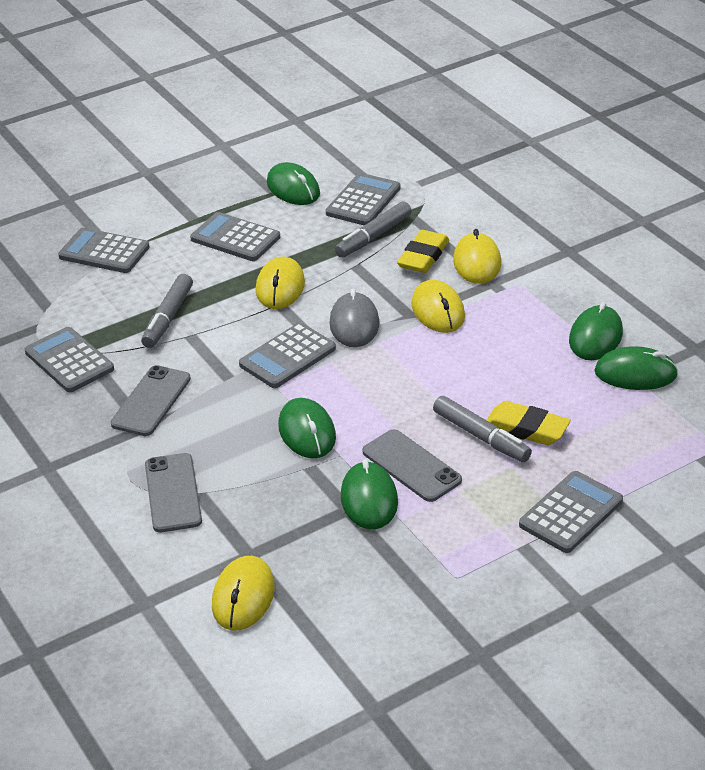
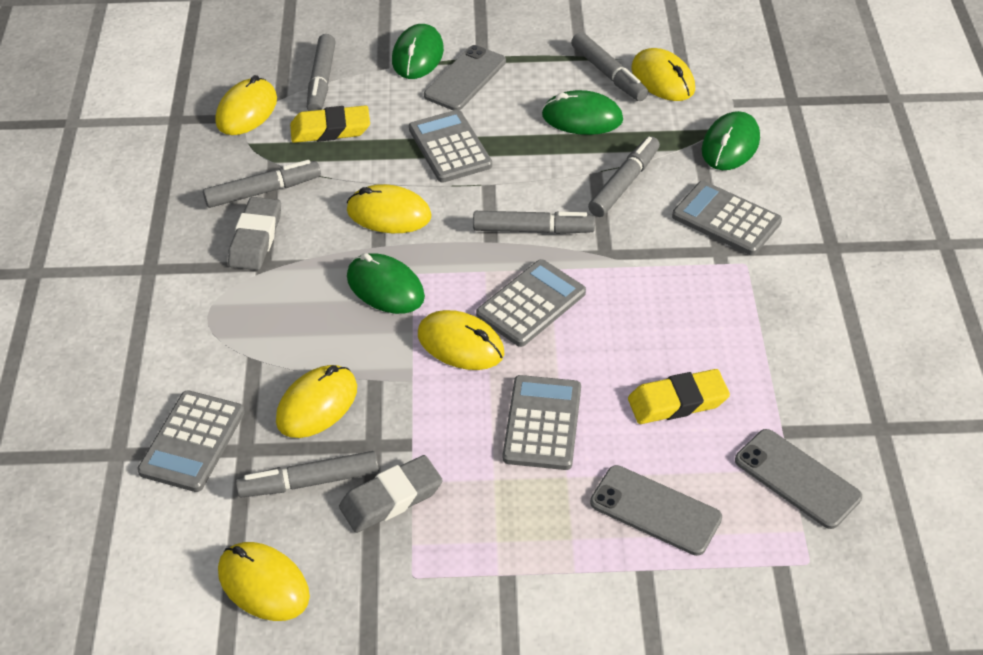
green mouse: 5 -> 4
grey calculator: 6 -> 5
grey eraser: 0 -> 2
grey marker: 3 -> 6
grey mouse: 1 -> 0
yellow mouse: 4 -> 6

